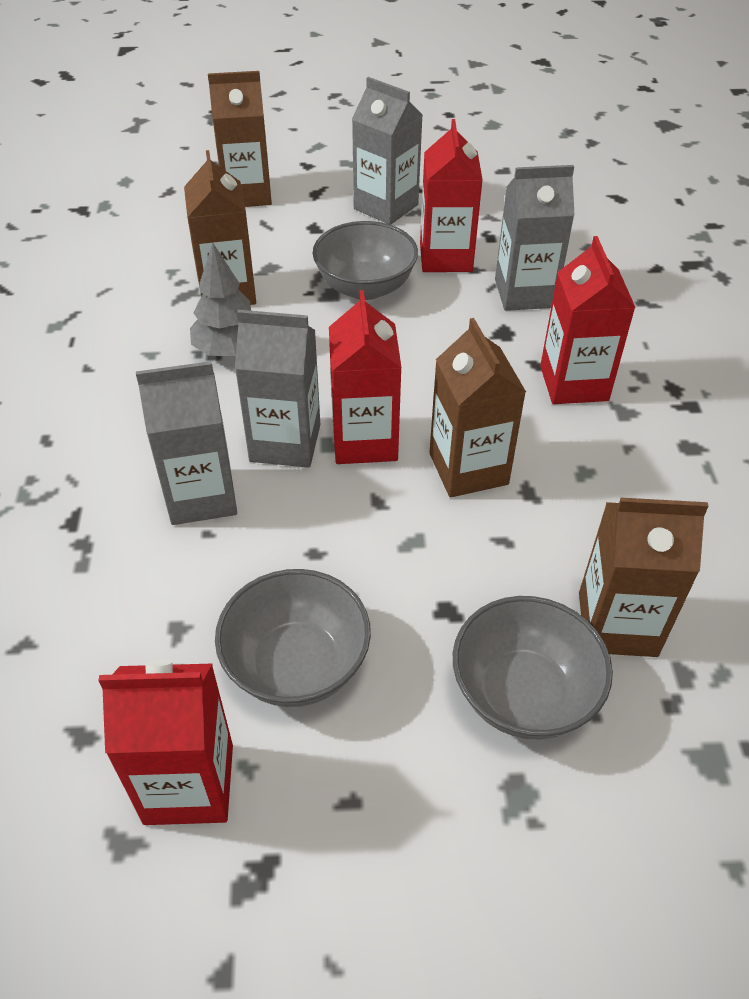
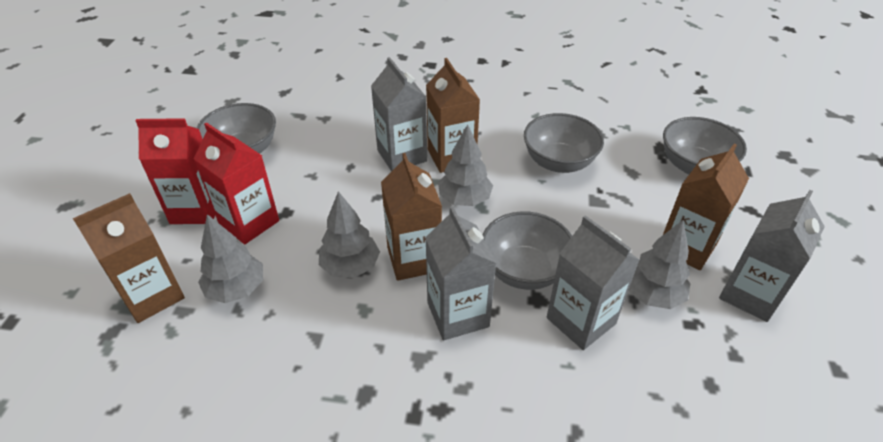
grey bowl: 3 -> 4
grey tree: 1 -> 4
red carton: 4 -> 2

